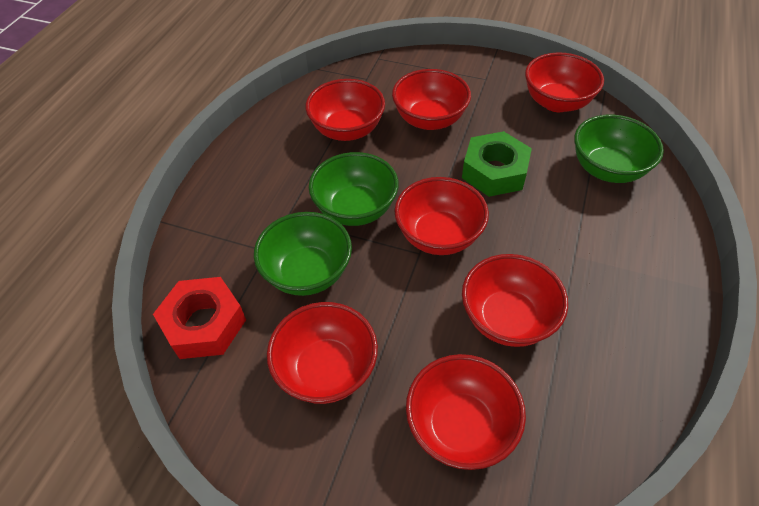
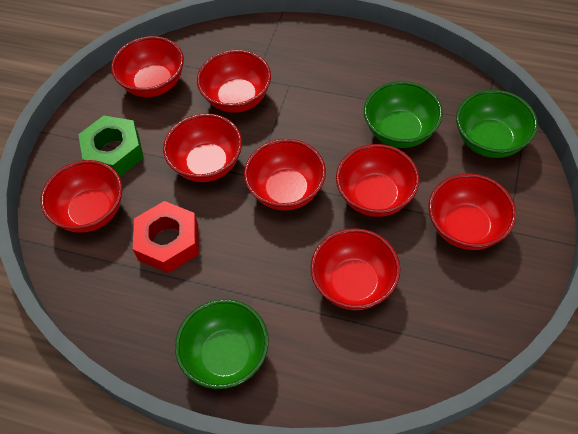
red bowl: 7 -> 8

